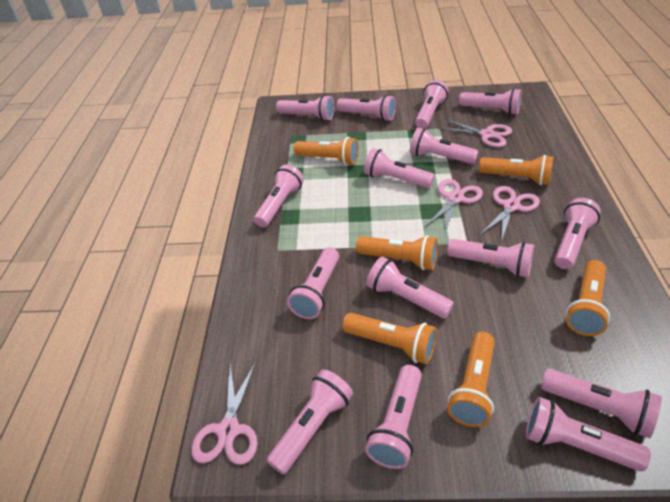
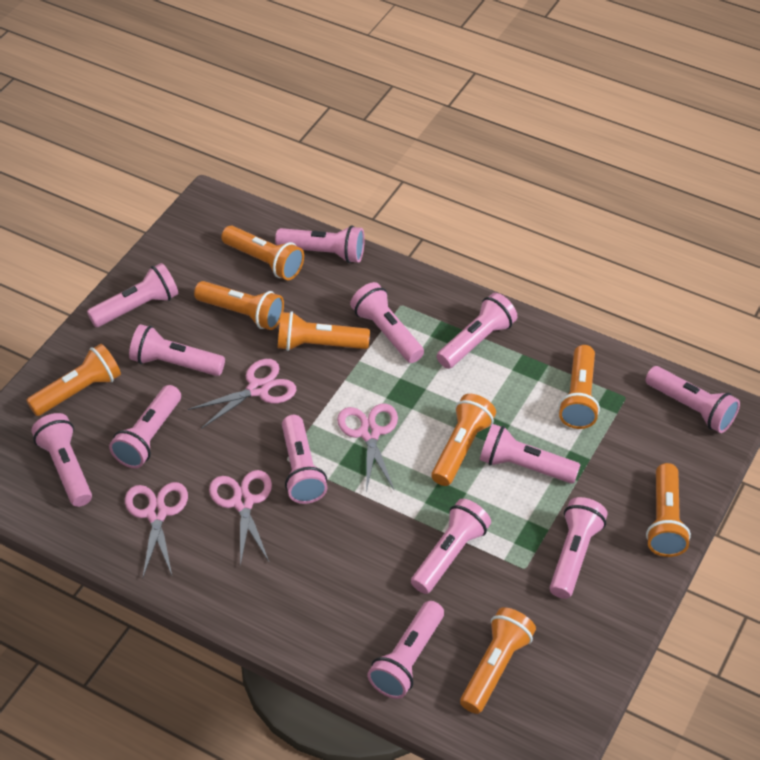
orange flashlight: 6 -> 8
pink flashlight: 15 -> 13

